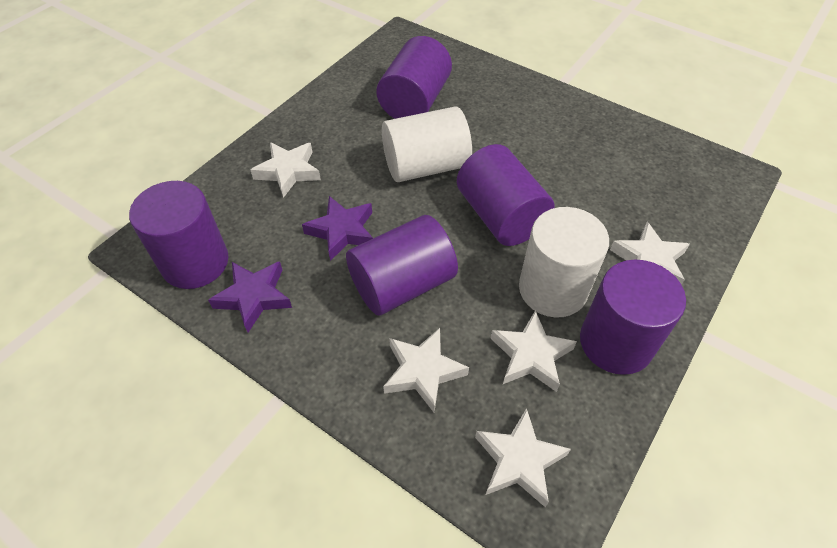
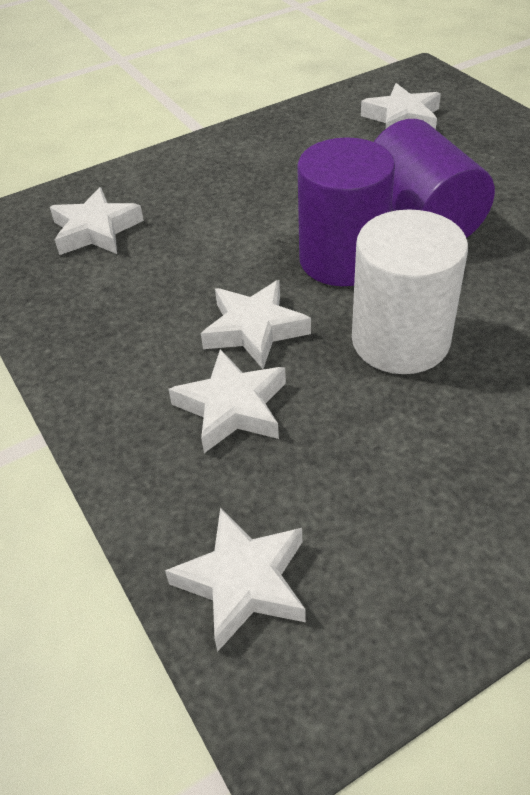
purple cylinder: 5 -> 2
purple star: 2 -> 0
white cylinder: 2 -> 1

